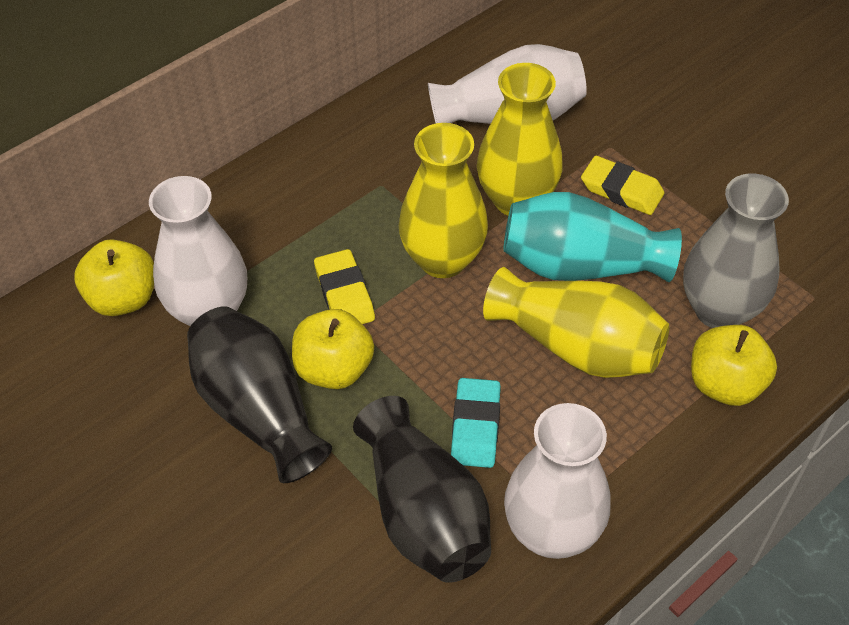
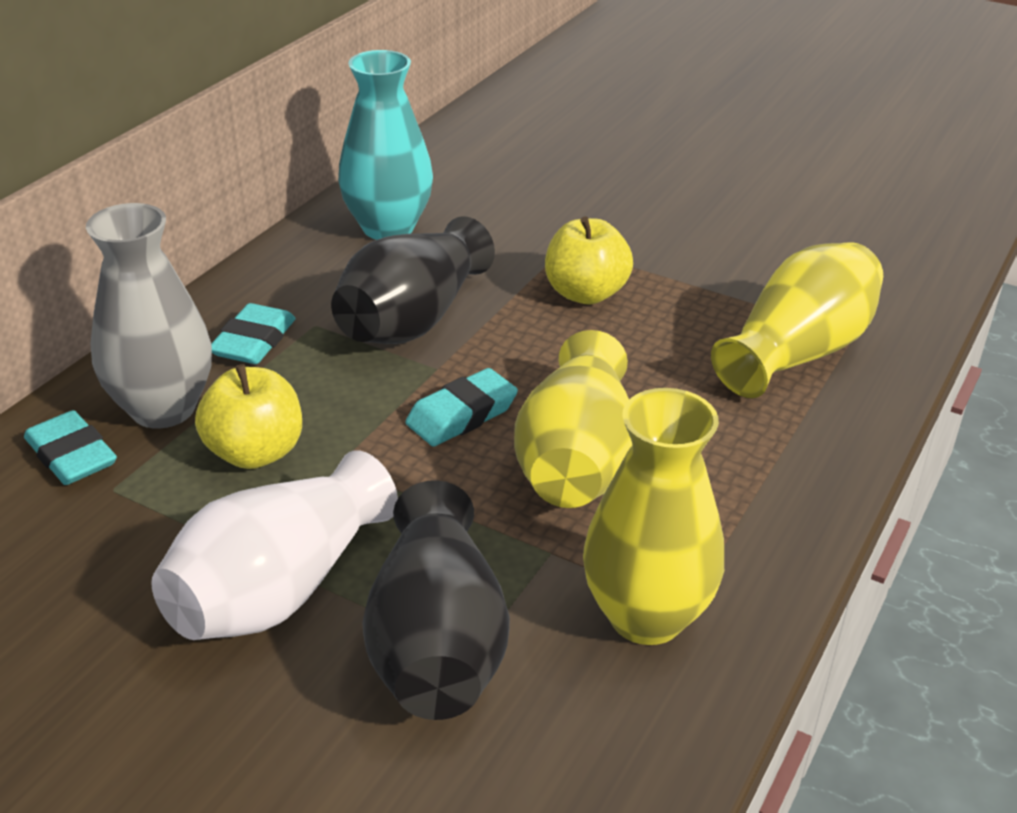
turquoise eraser: 1 -> 3
white vase: 3 -> 1
yellow apple: 3 -> 2
yellow eraser: 2 -> 0

